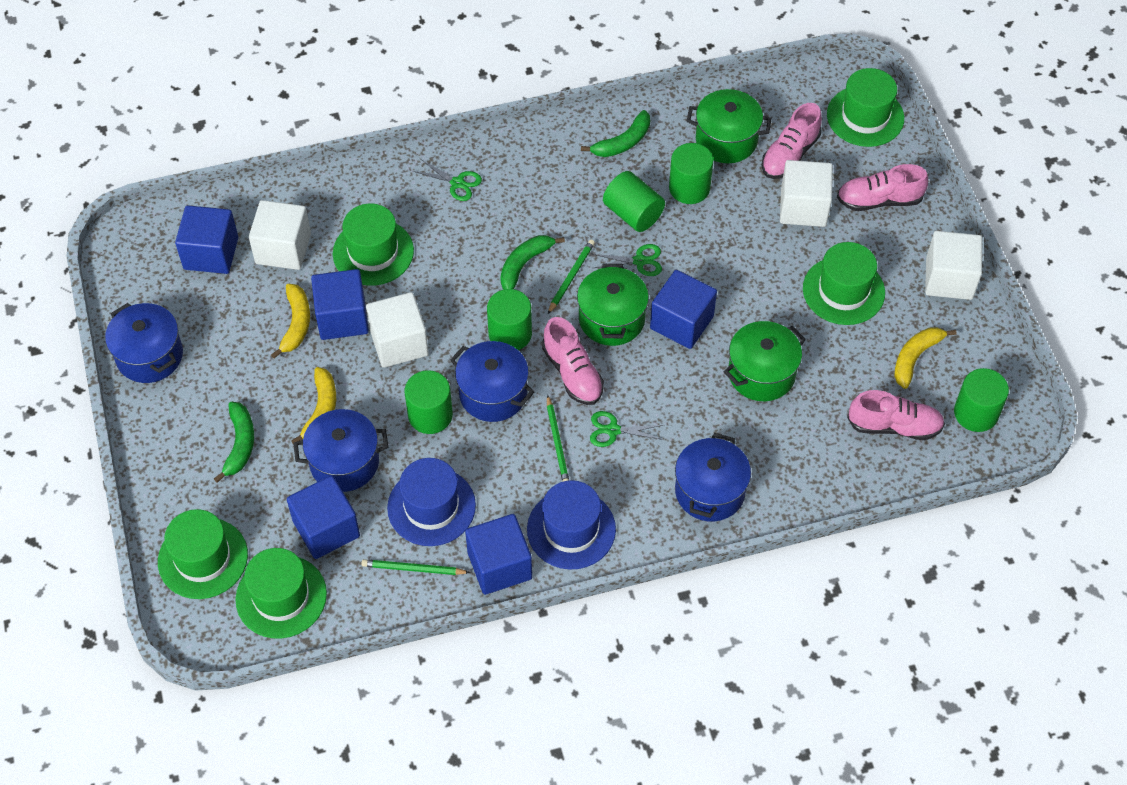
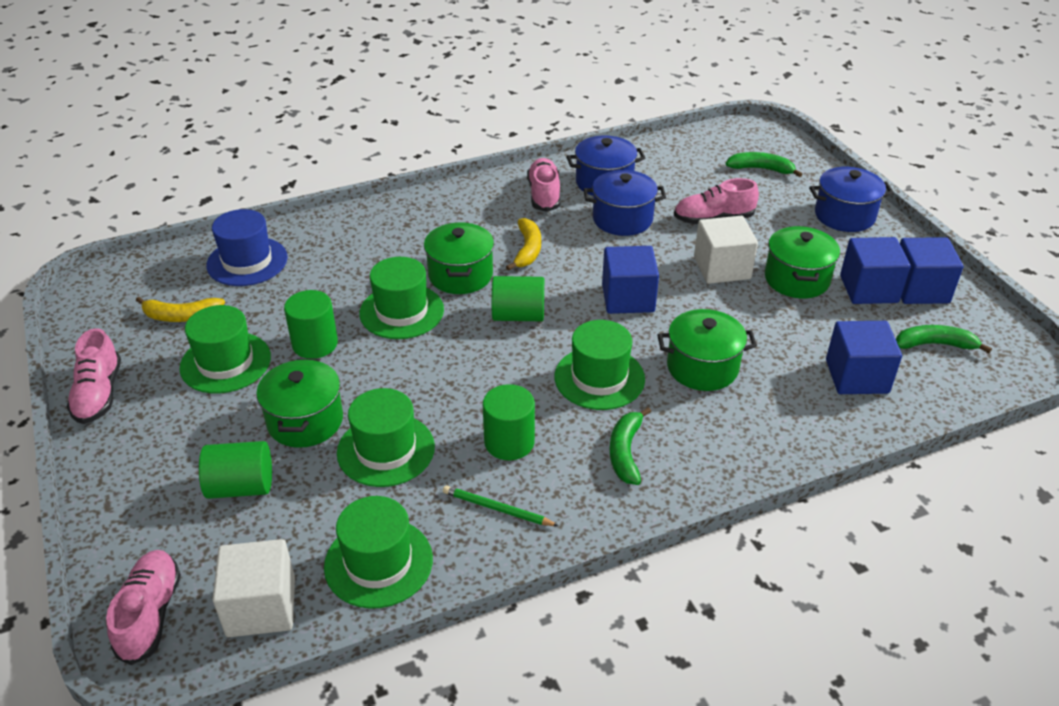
blue cube: 5 -> 4
blue hat: 2 -> 1
blue pot: 4 -> 3
green cylinder: 5 -> 4
green pencil: 3 -> 1
green pot: 3 -> 4
green scissors: 3 -> 0
white cube: 4 -> 2
yellow banana: 3 -> 2

